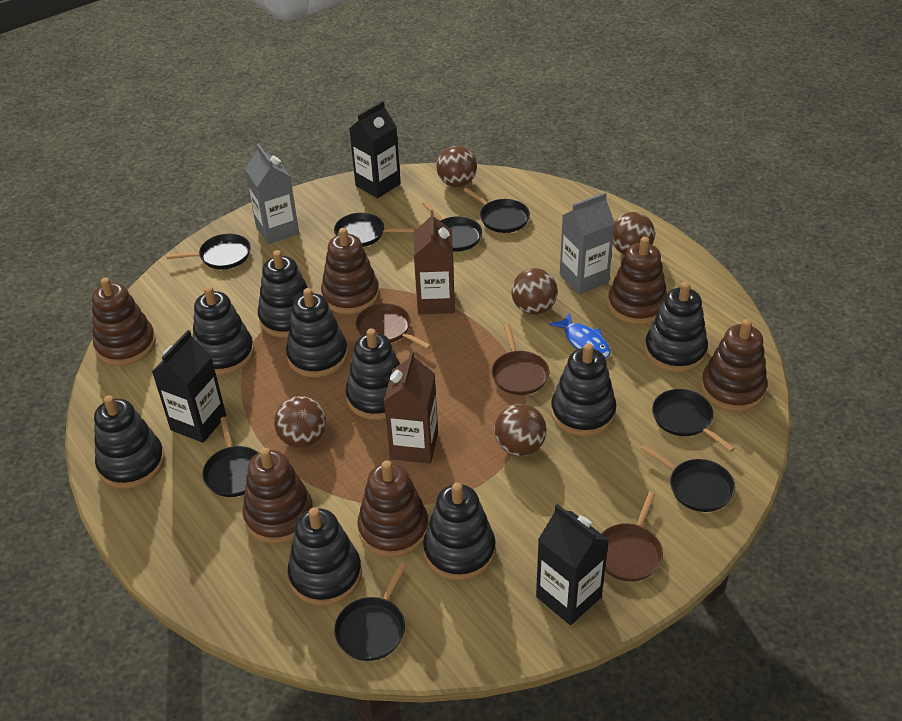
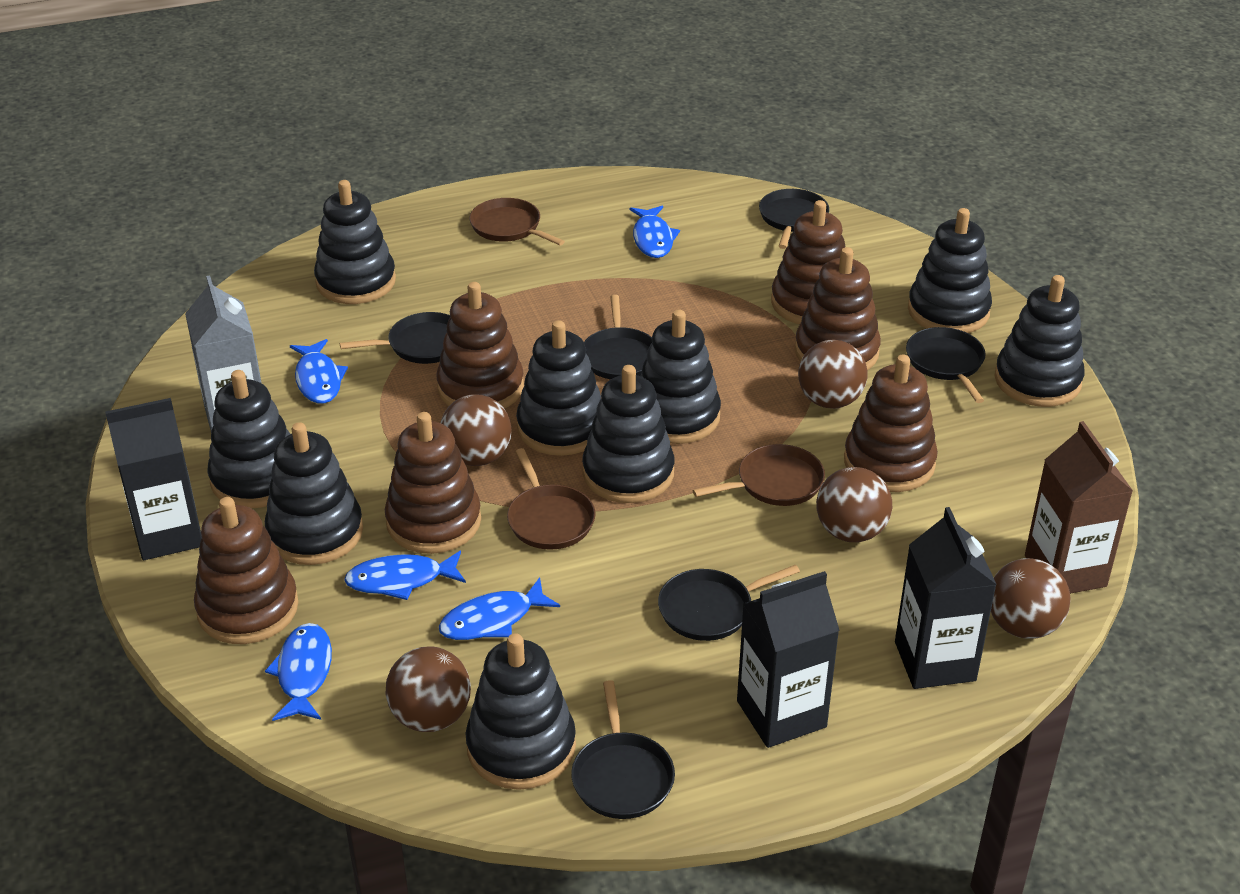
black pan: 8 -> 6
blue fish: 1 -> 5
brown carton: 2 -> 1
grey carton: 2 -> 1

